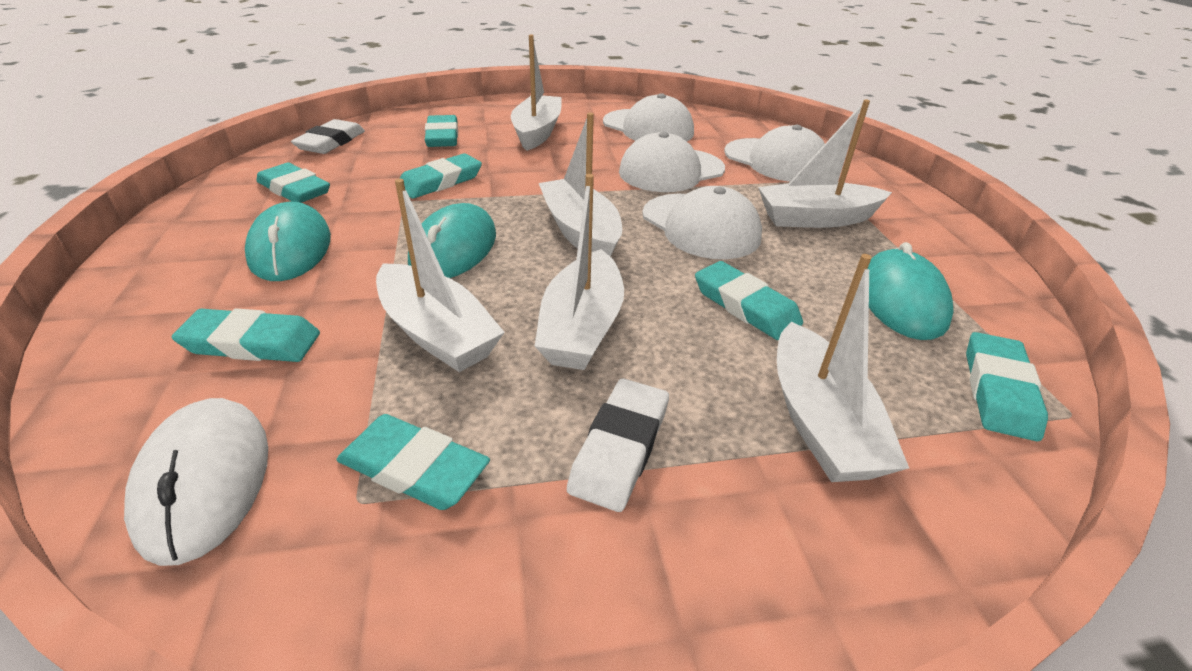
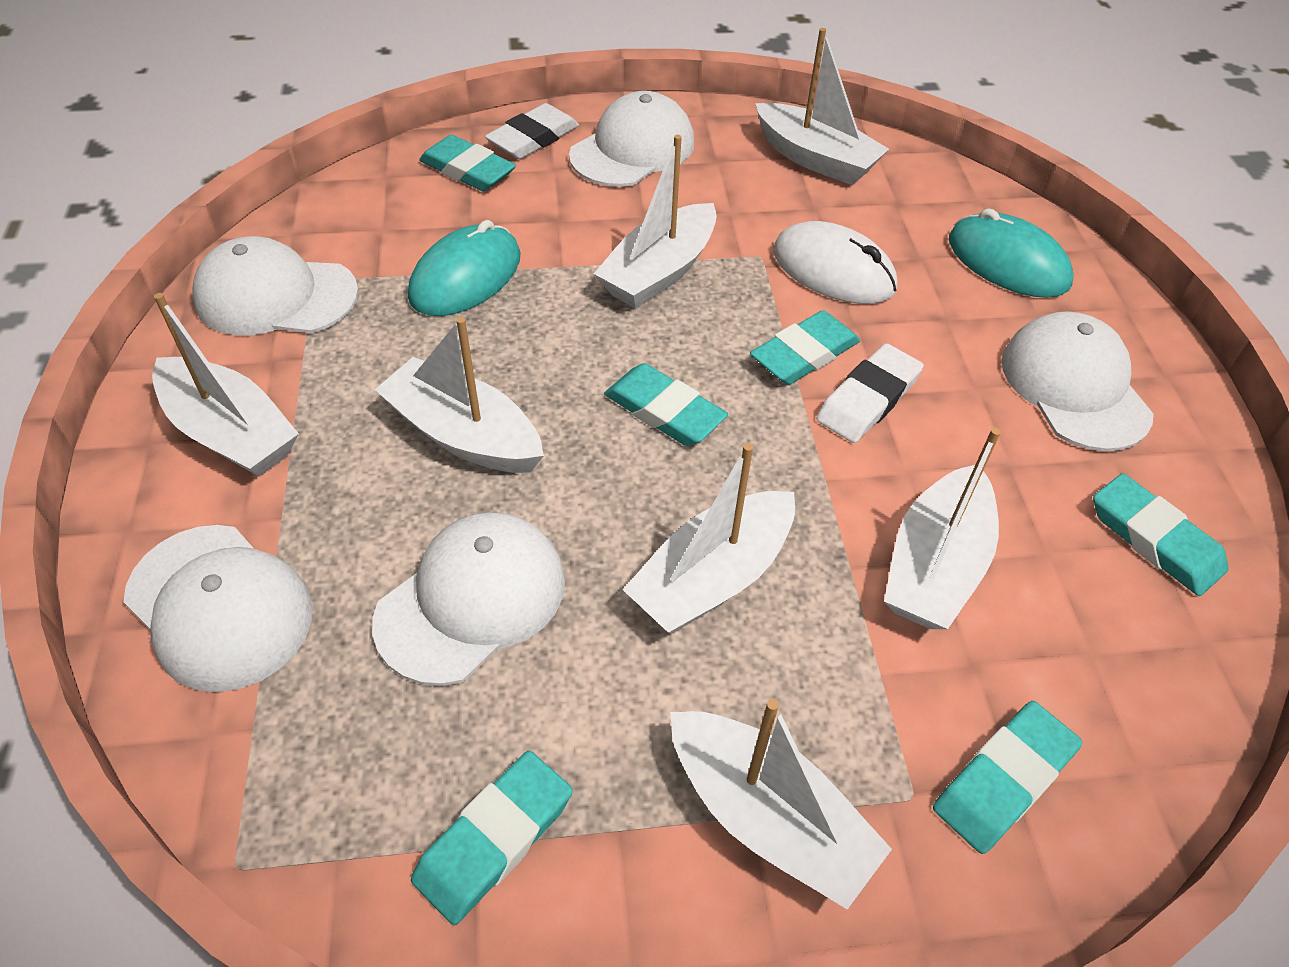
turquoise eraser: 7 -> 6
turquoise mouse: 3 -> 2
white boat: 6 -> 7
white cap: 4 -> 5

